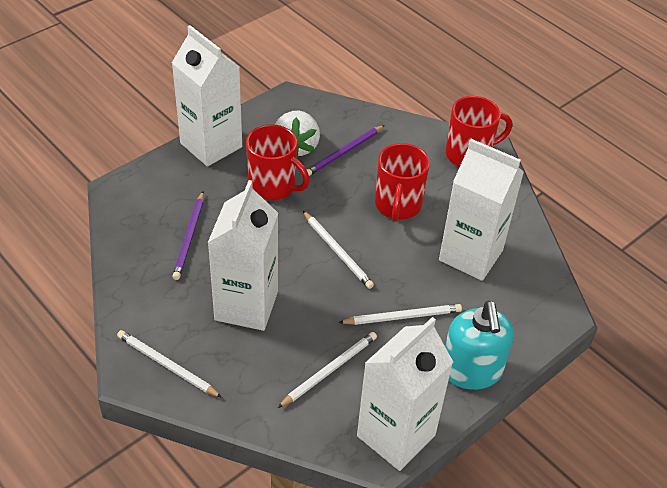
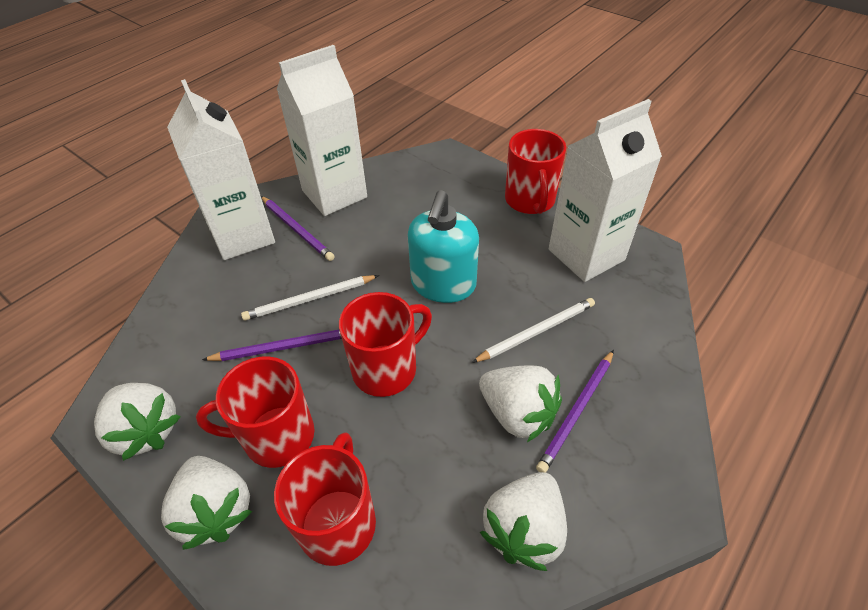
purple pencil: 2 -> 3
red mug: 3 -> 4
white carton: 4 -> 3
white pencil: 4 -> 2
white strawberry: 1 -> 4

